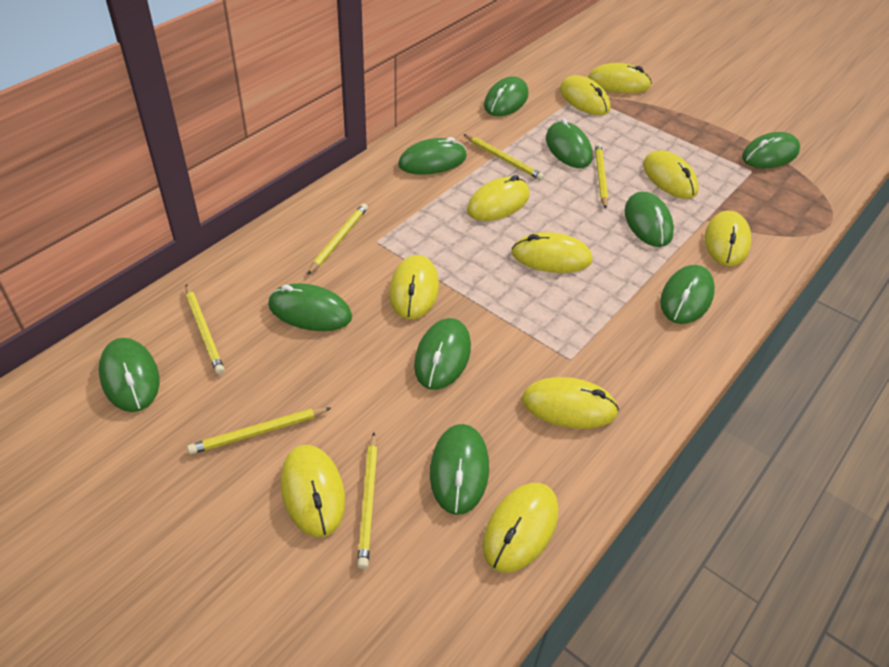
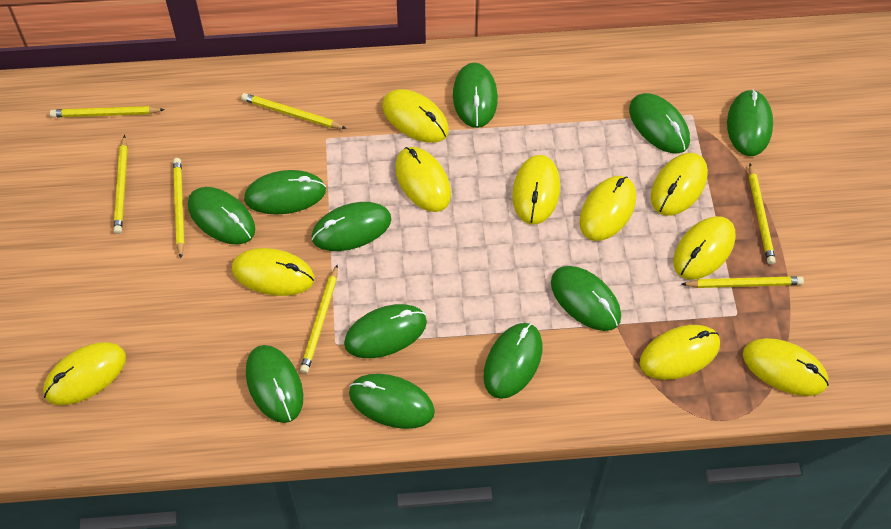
green mouse: 10 -> 11
yellow pencil: 6 -> 7

